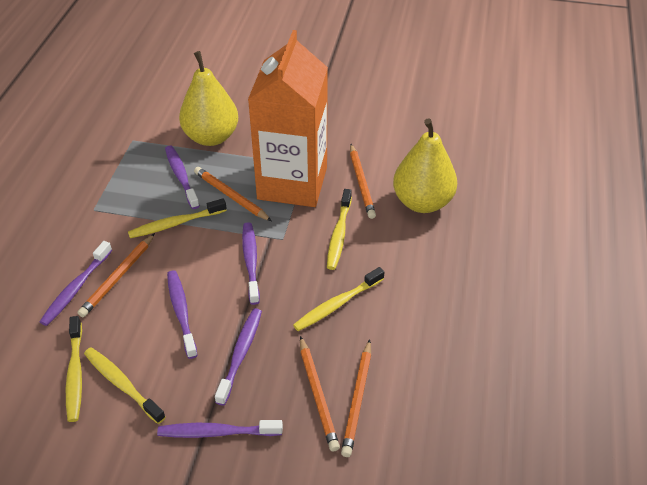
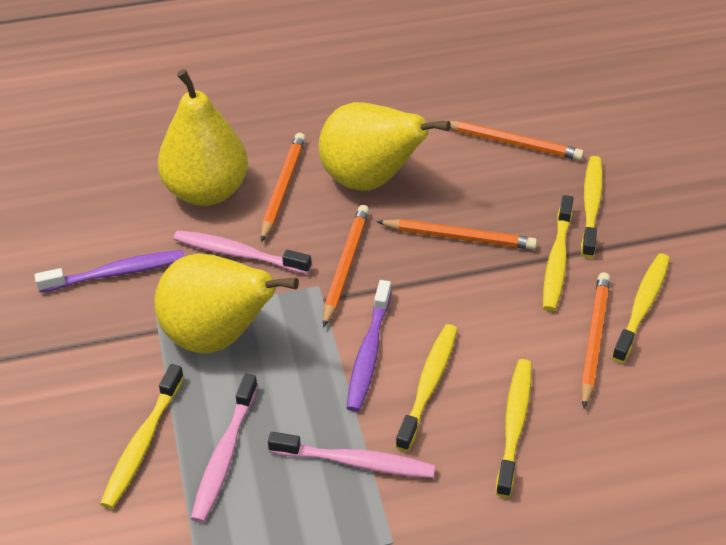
orange carton: 1 -> 0
pink toothbrush: 0 -> 3
purple toothbrush: 6 -> 2
yellow pear: 2 -> 3
yellow toothbrush: 5 -> 6

